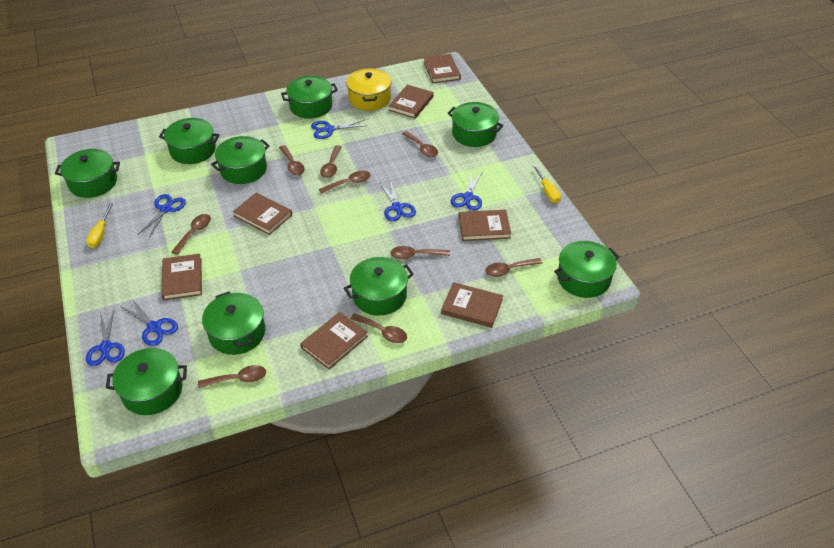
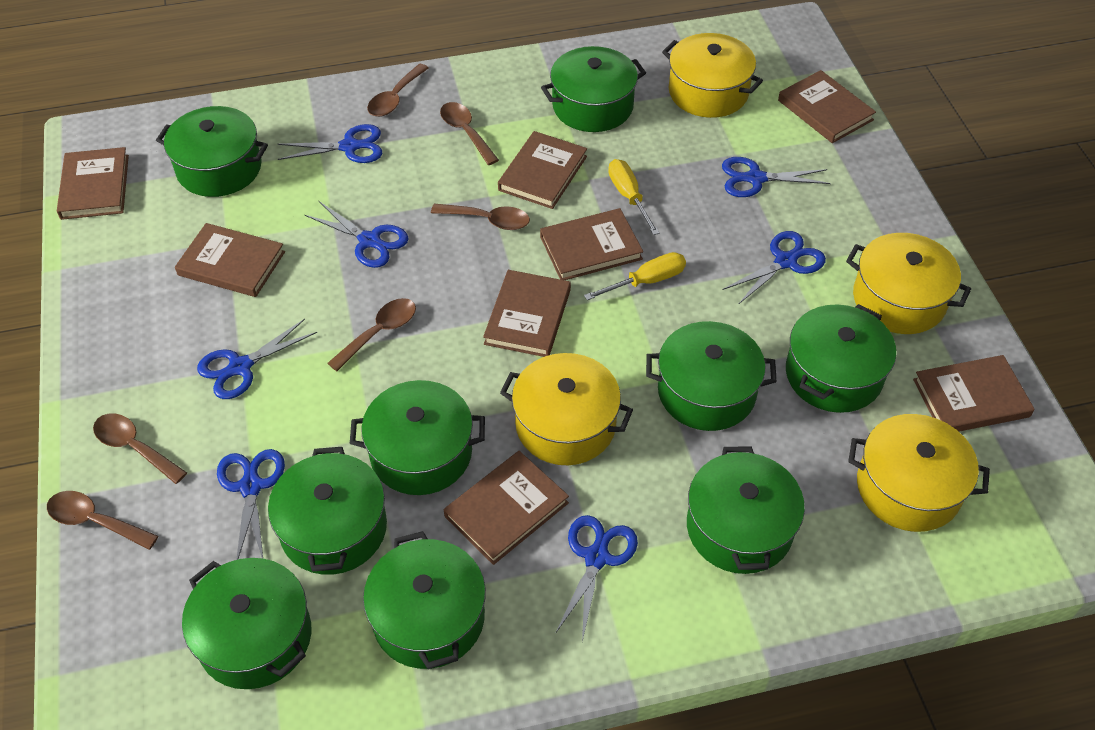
blue scissors: 6 -> 7
brown book: 7 -> 8
brown spoon: 9 -> 6
yellow pot: 1 -> 4

